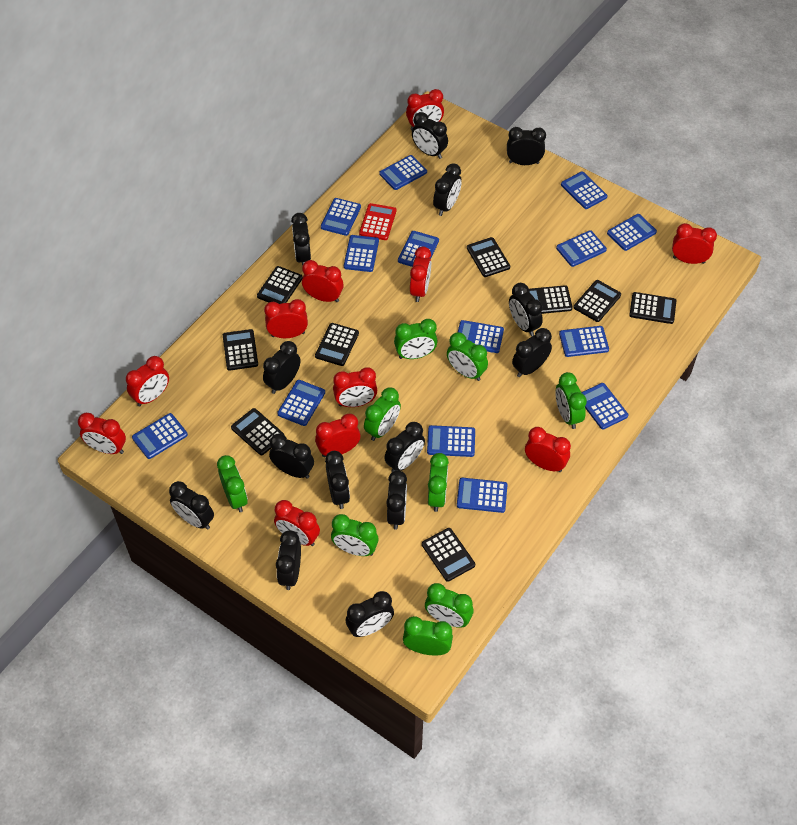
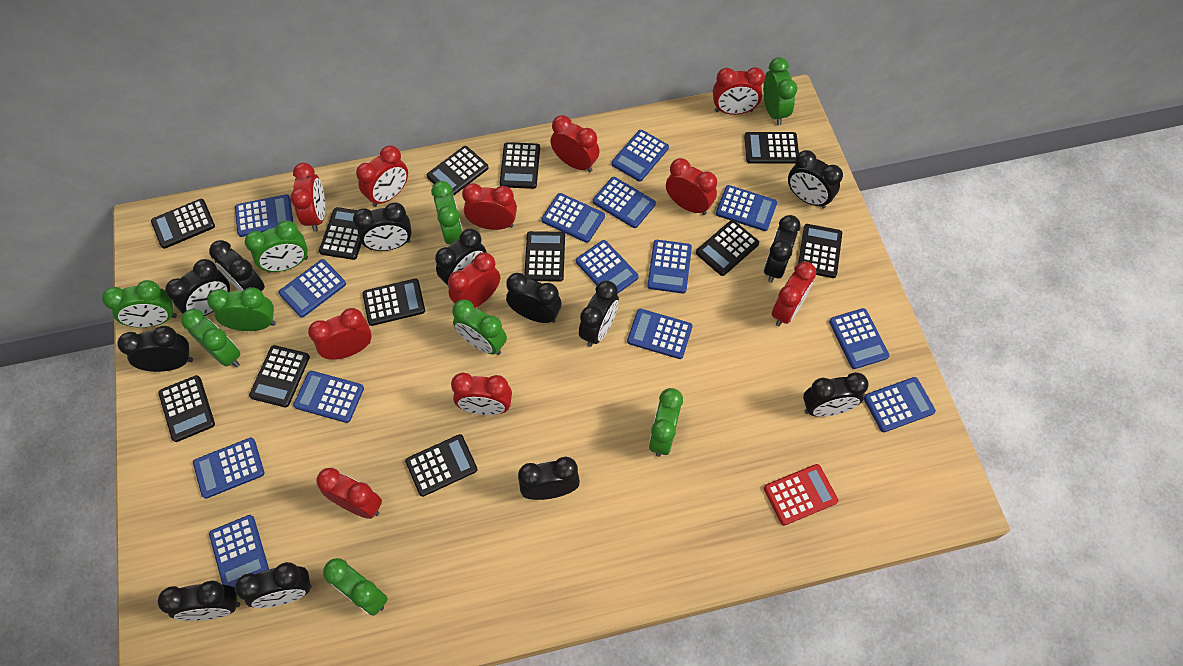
black calculator: 9 -> 12
black clock: 14 -> 13

